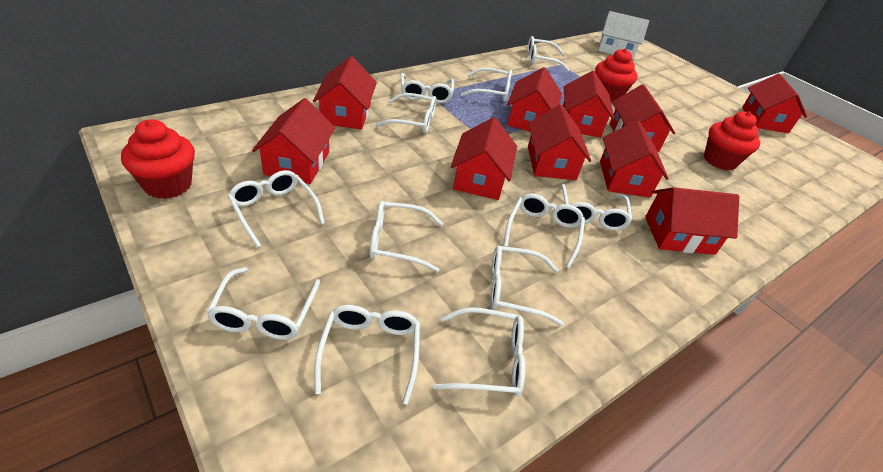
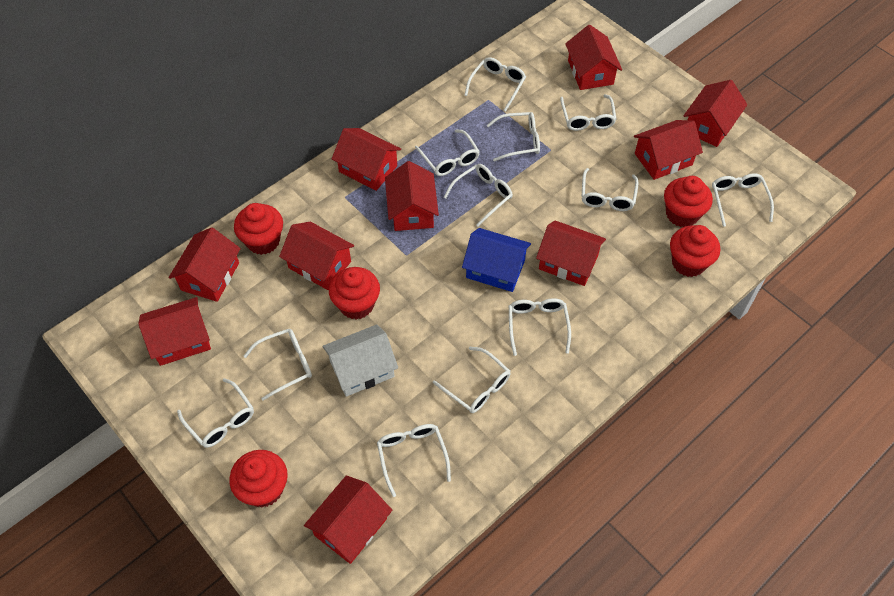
blue house: 0 -> 1
red cupcake: 3 -> 5

